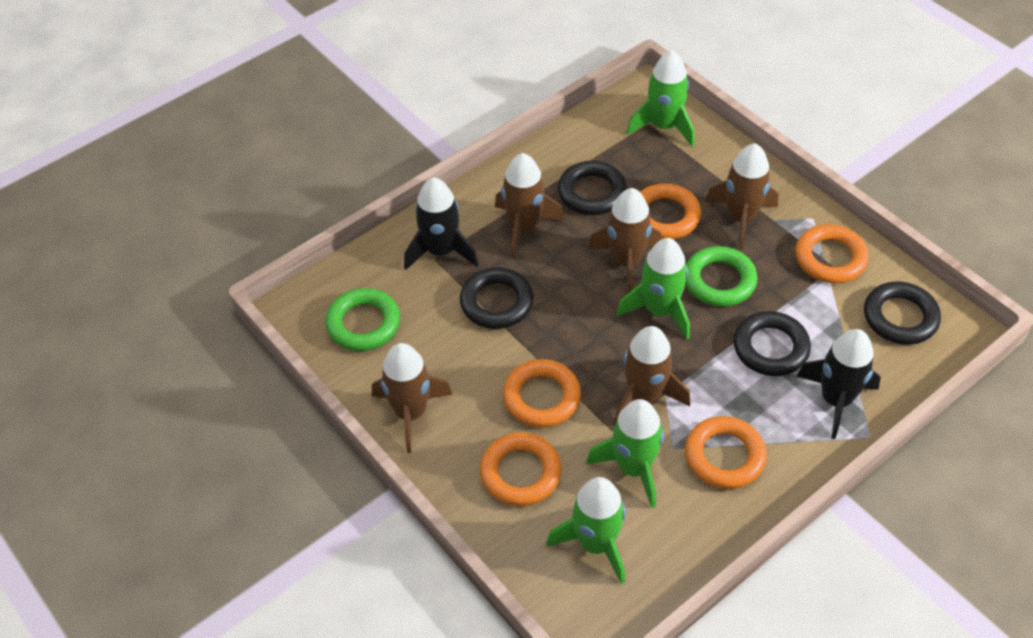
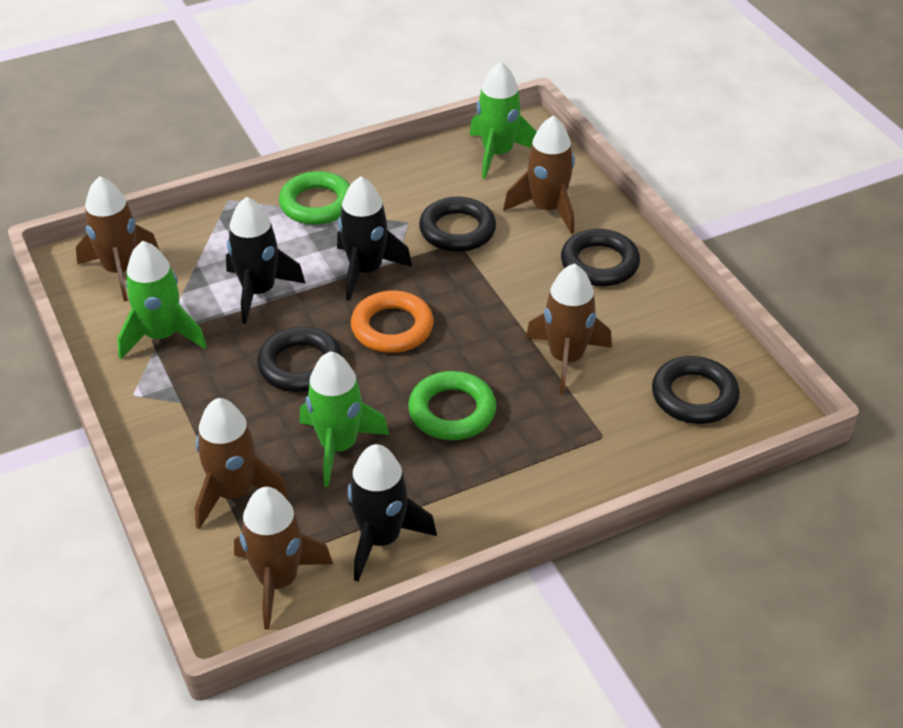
black rocket: 2 -> 3
green rocket: 4 -> 3
orange ring: 5 -> 1

